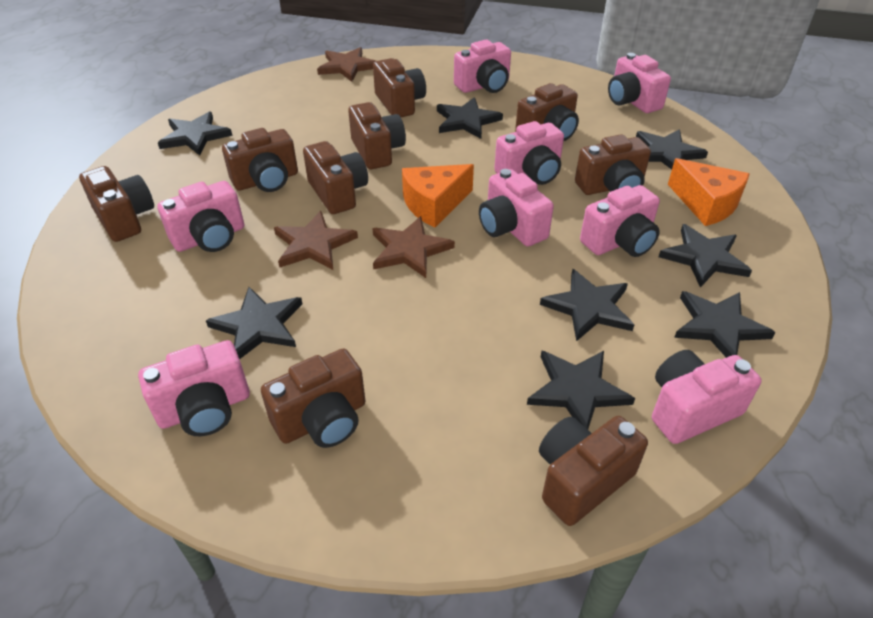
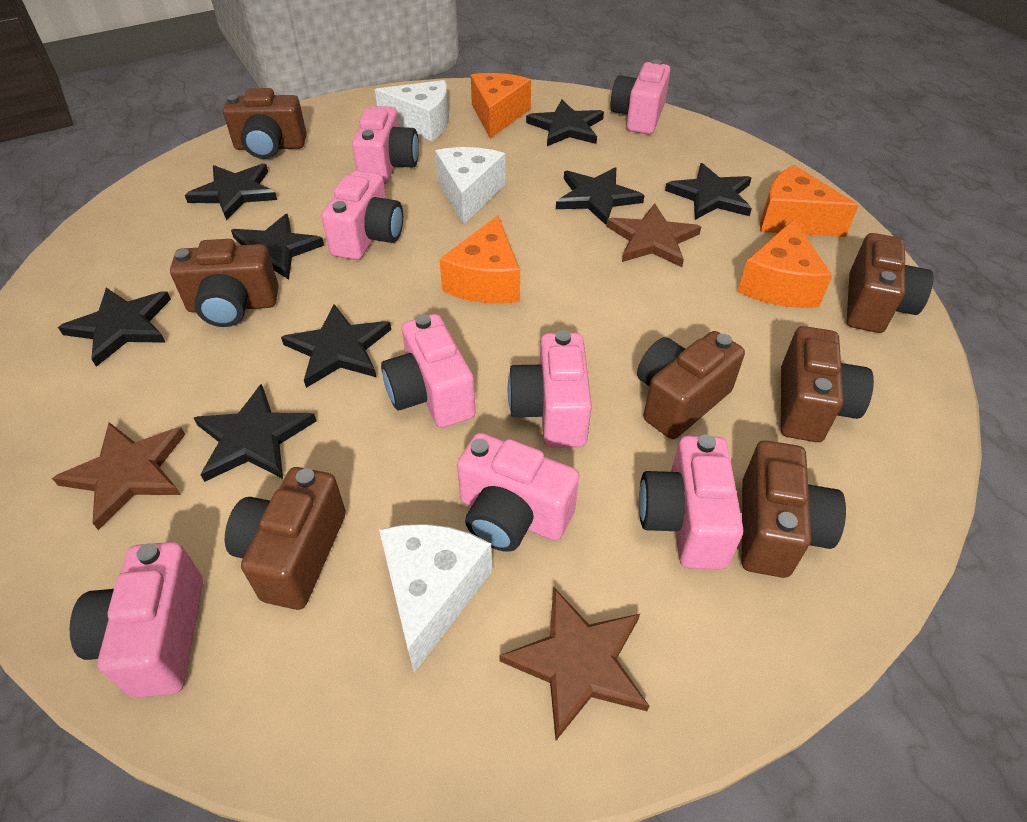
brown camera: 9 -> 7
orange cheese: 2 -> 4
white cheese: 0 -> 3

